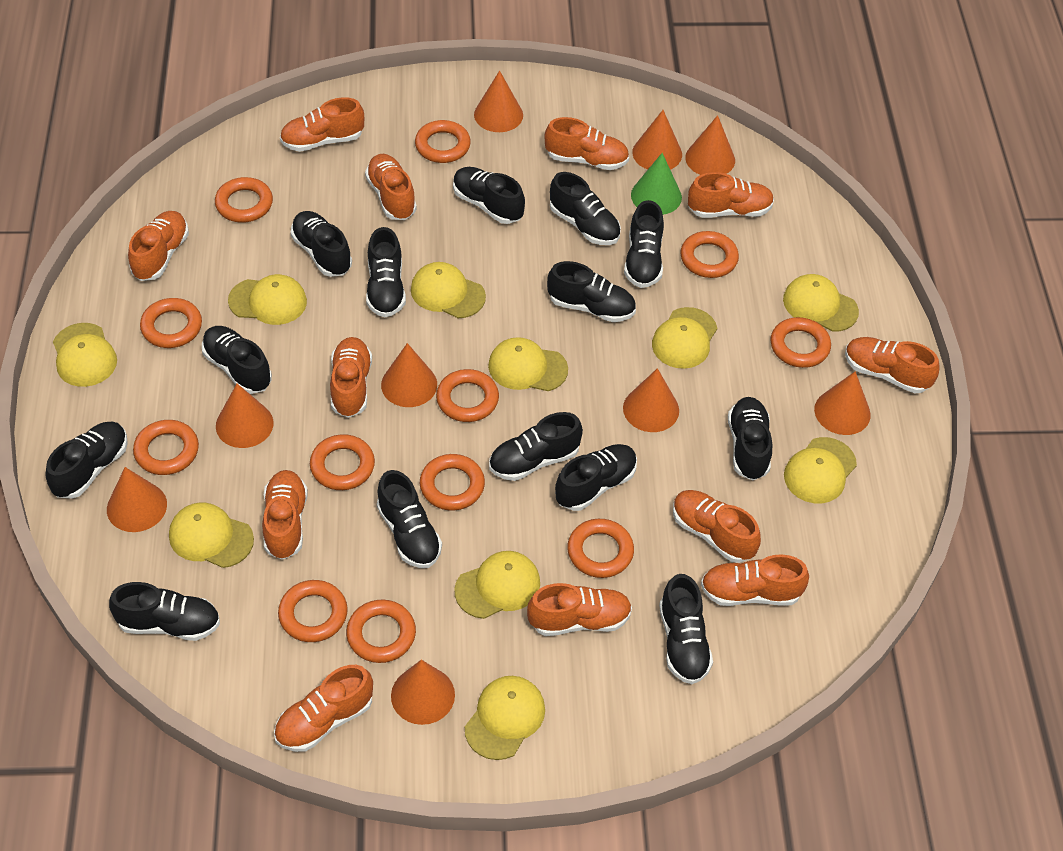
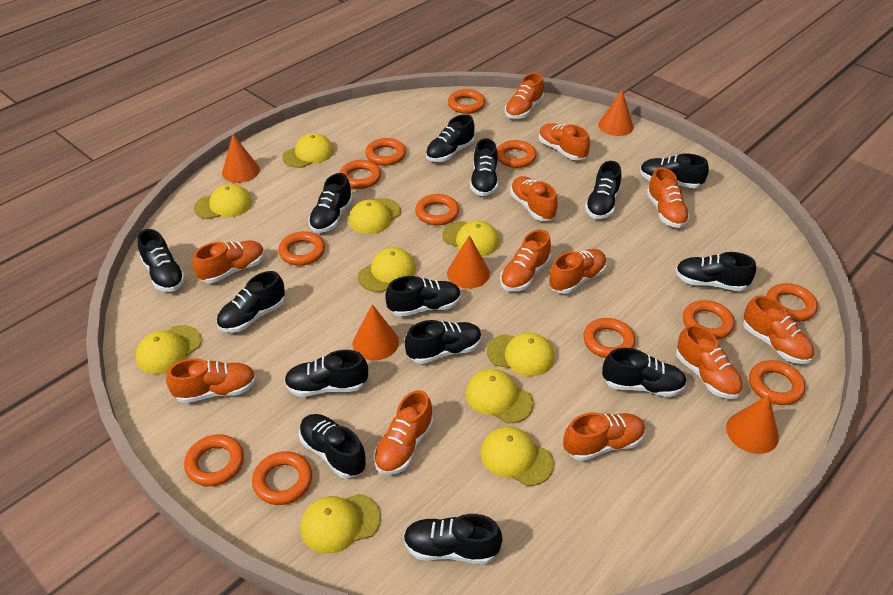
green cone: 1 -> 0
orange cone: 9 -> 5

